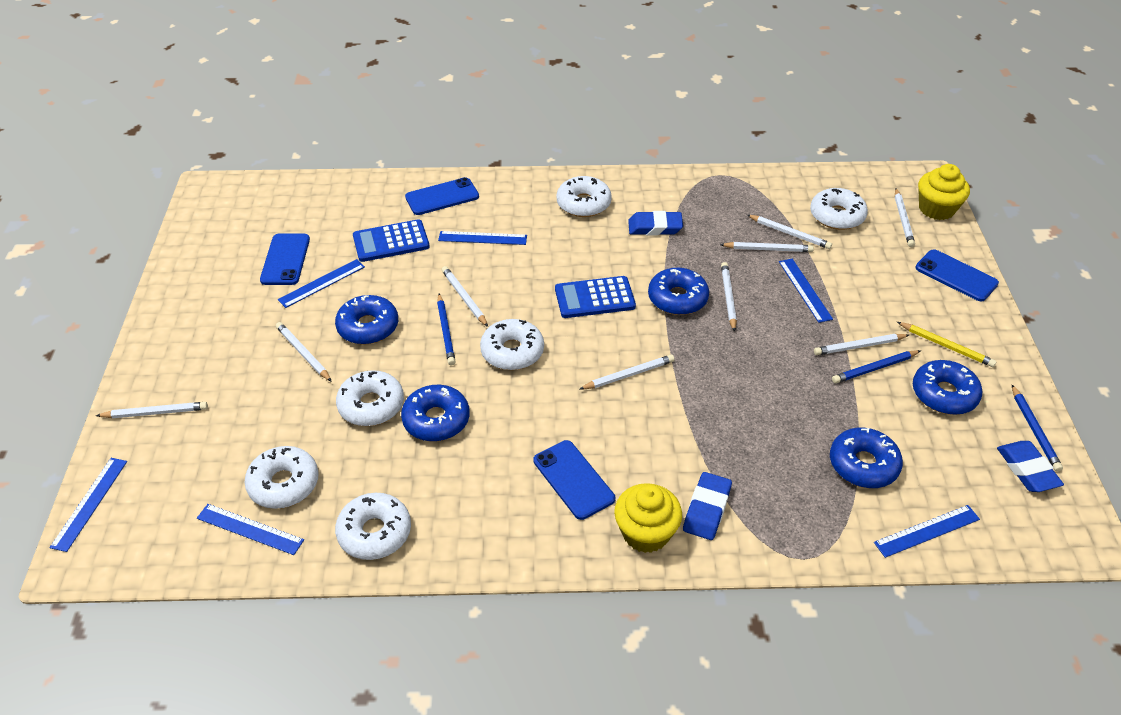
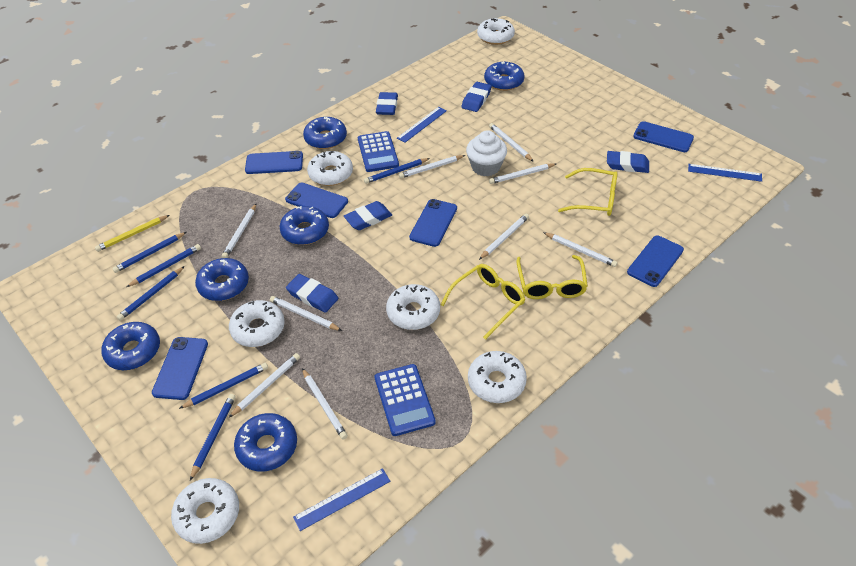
blue donut: 5 -> 6
blue eraser: 3 -> 5
blue pencil: 3 -> 6
blue phone: 4 -> 6
blue ruler: 6 -> 3
white cupcake: 0 -> 1
yellow cupcake: 2 -> 0
yellow glasses: 0 -> 3

